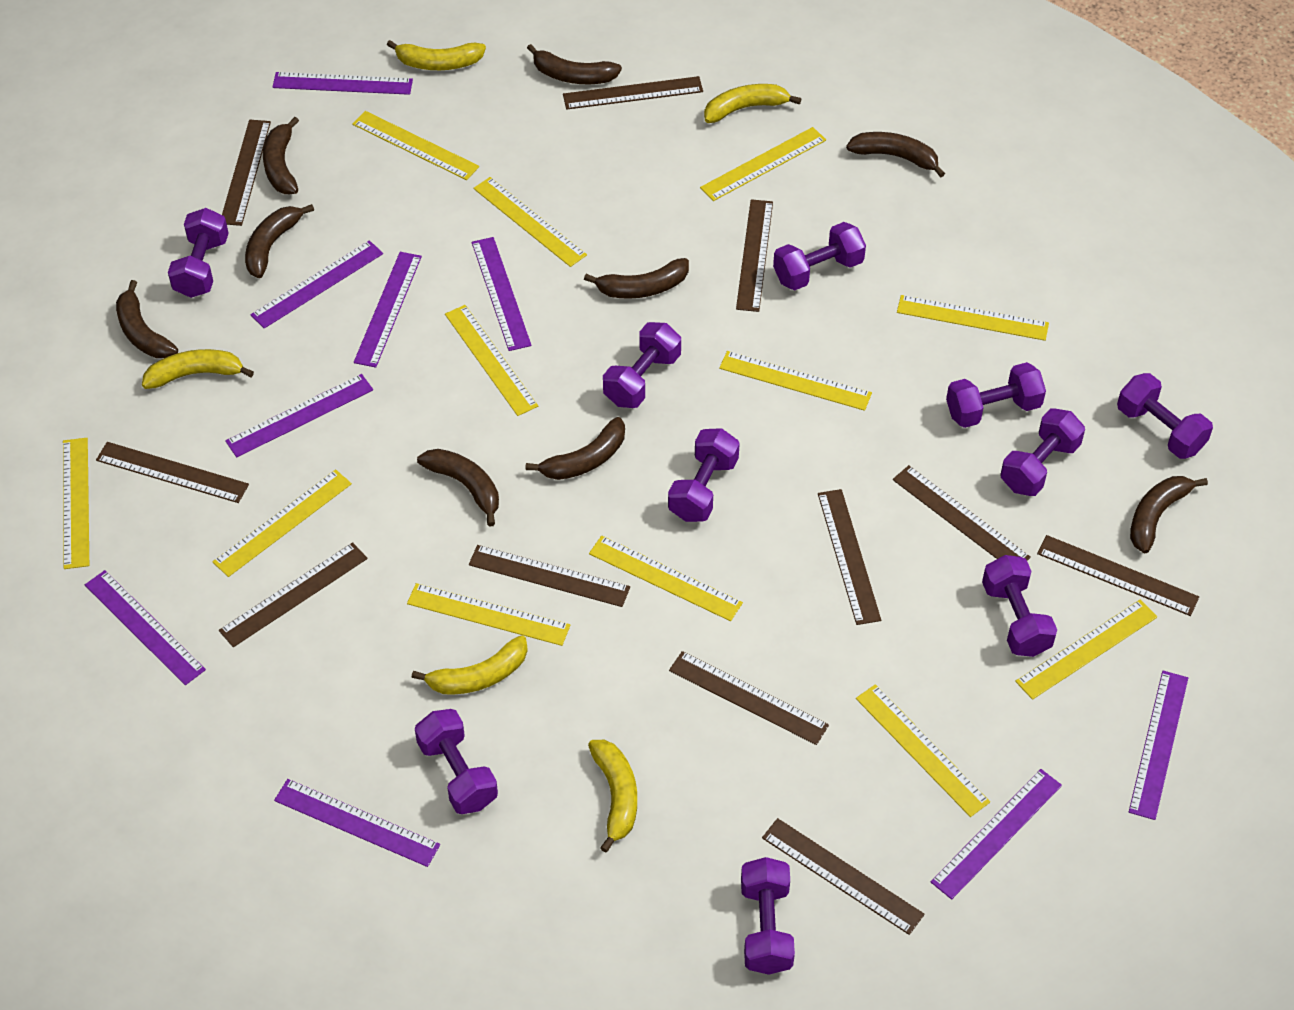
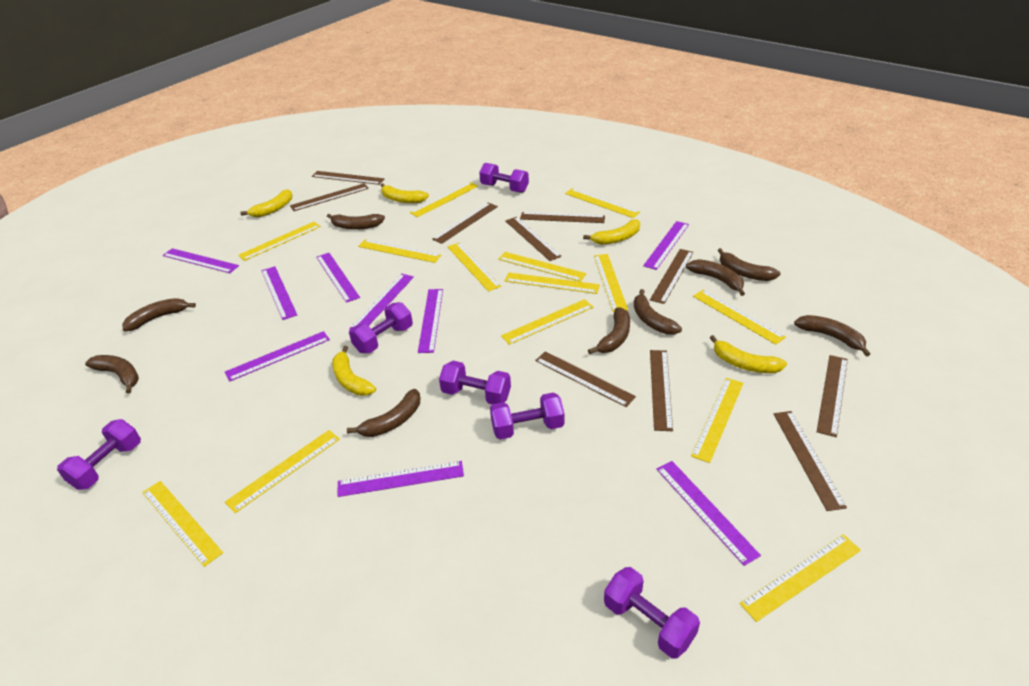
brown ruler: 11 -> 10
purple dumbbell: 10 -> 6
yellow ruler: 12 -> 14

